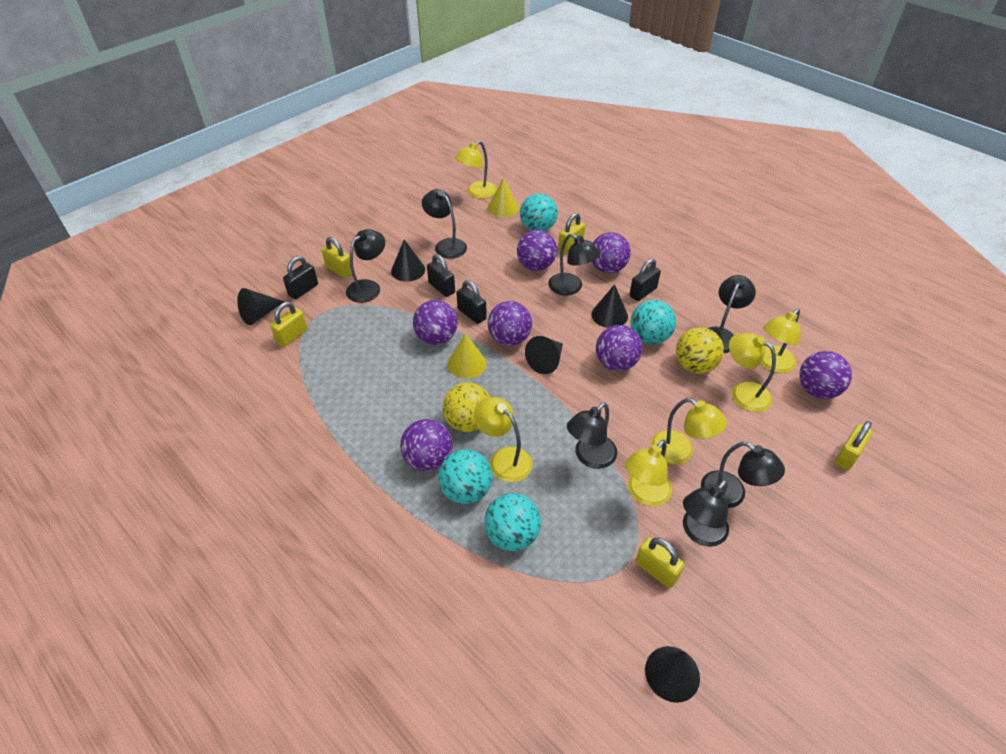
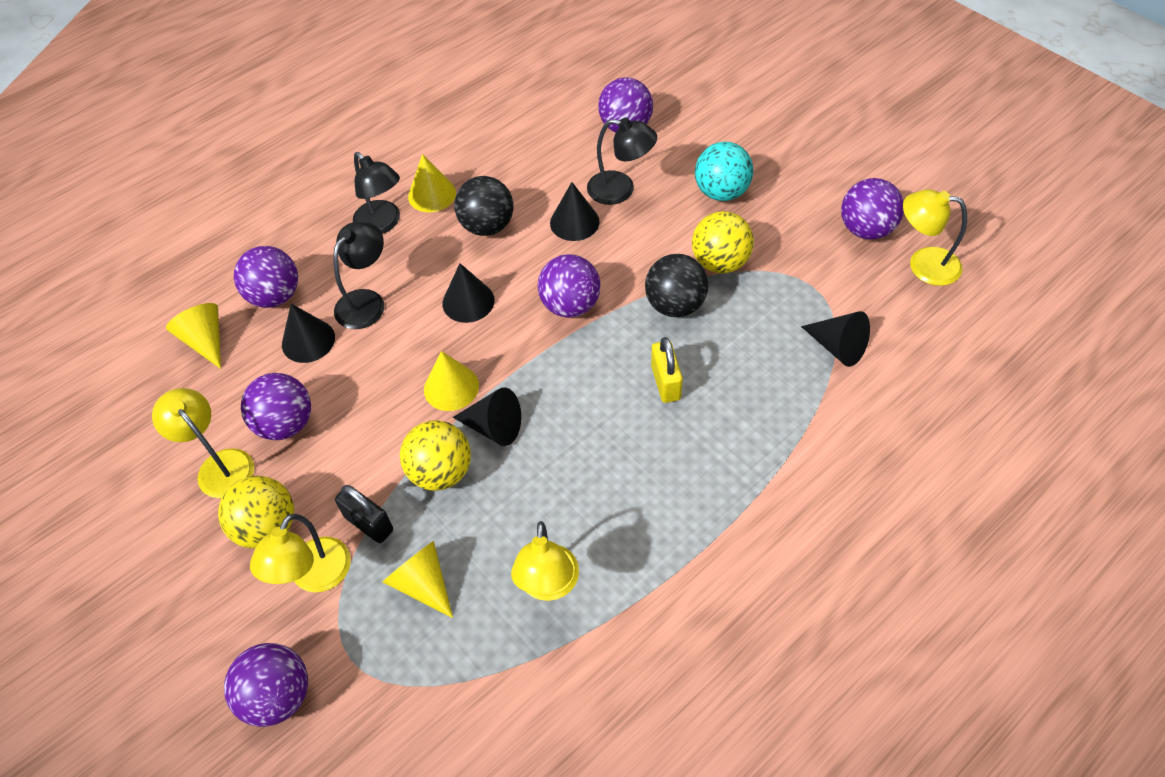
black ball: 0 -> 2
black lamp: 7 -> 3
black padlock: 4 -> 1
purple ball: 7 -> 6
turquoise ball: 4 -> 1
yellow ball: 2 -> 3
yellow cone: 2 -> 4
yellow lamp: 6 -> 4
yellow padlock: 5 -> 1

